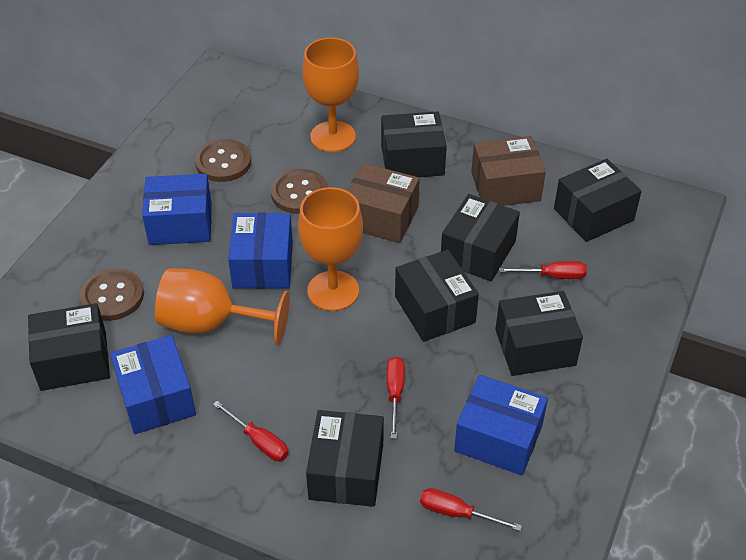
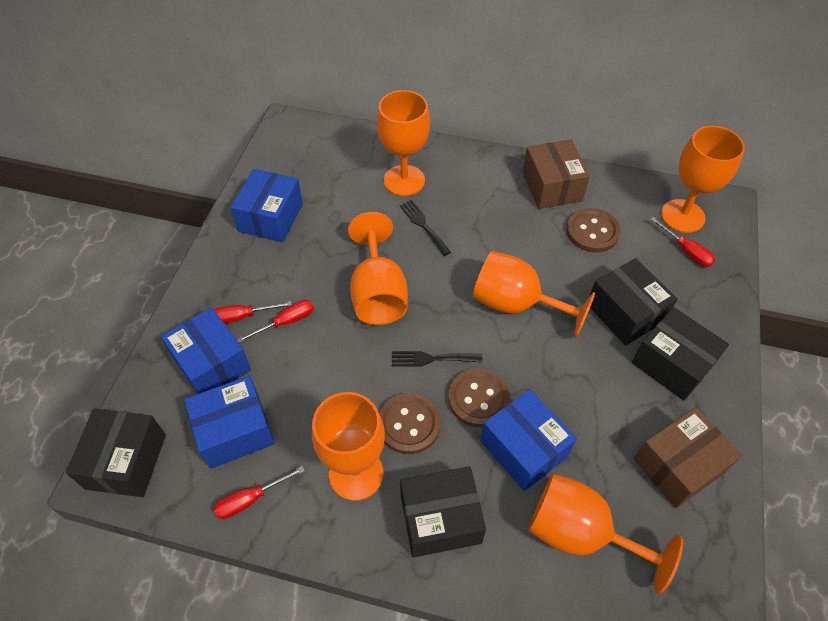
black box: 7 -> 4
black fork: 0 -> 2
orange goblet: 3 -> 6

